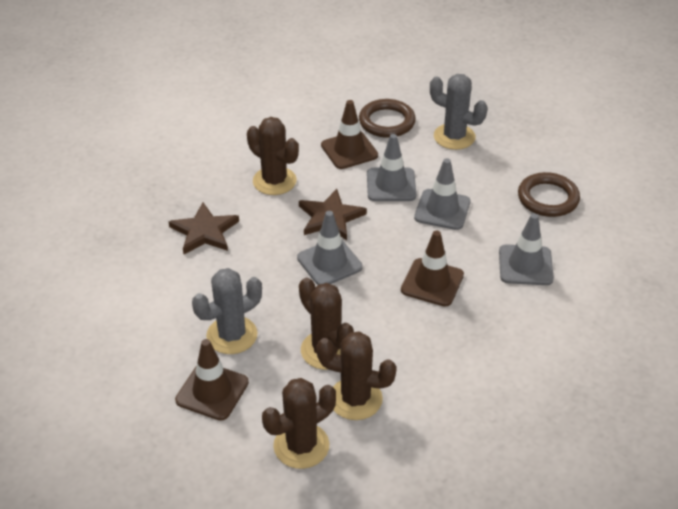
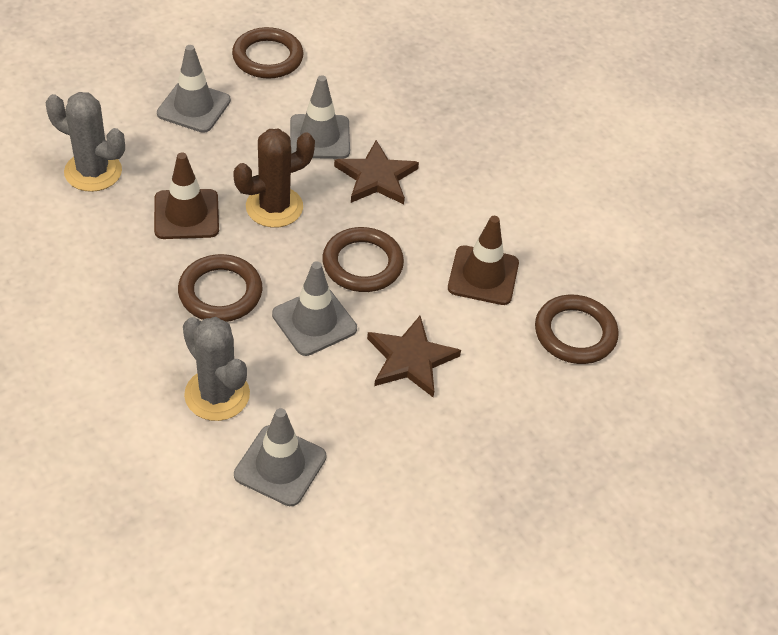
brown cactus: 4 -> 1
brown ring: 2 -> 4
brown traffic cone: 3 -> 2

